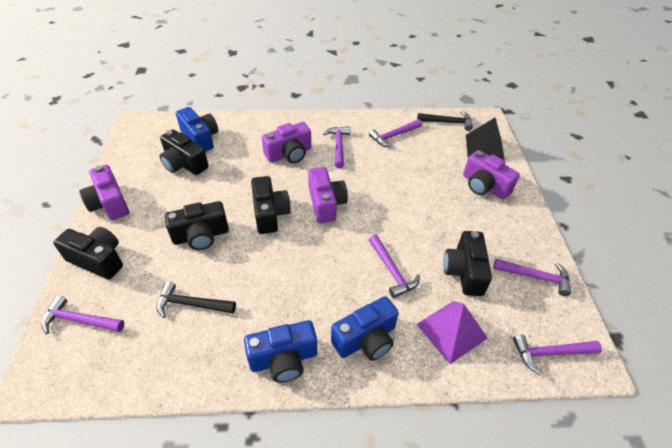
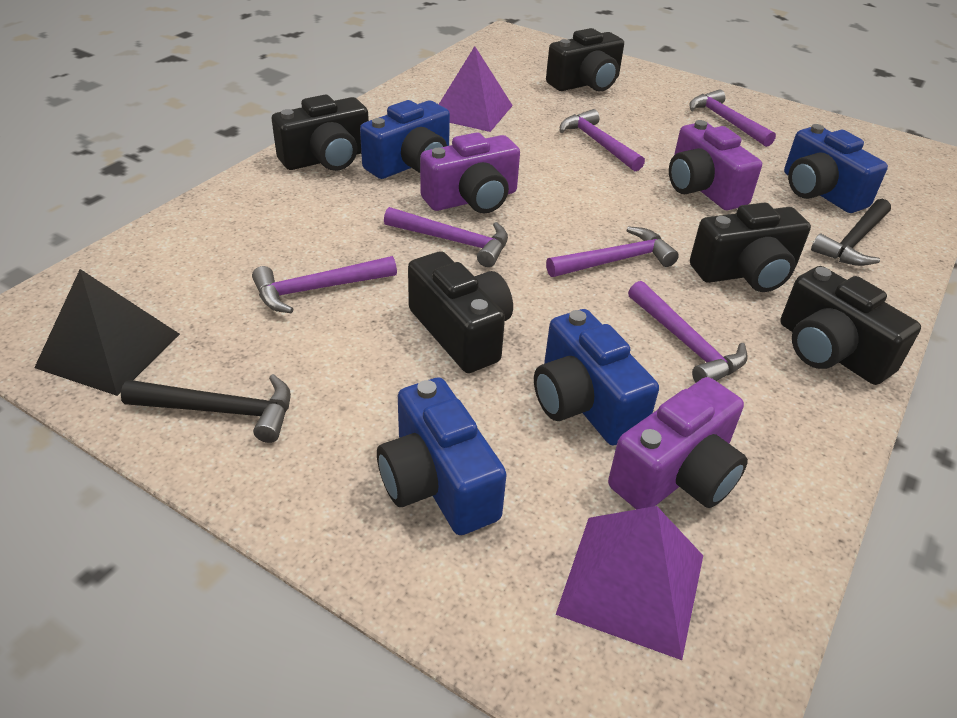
blue camera: 3 -> 4
purple camera: 4 -> 3
purple pyramid: 1 -> 2

